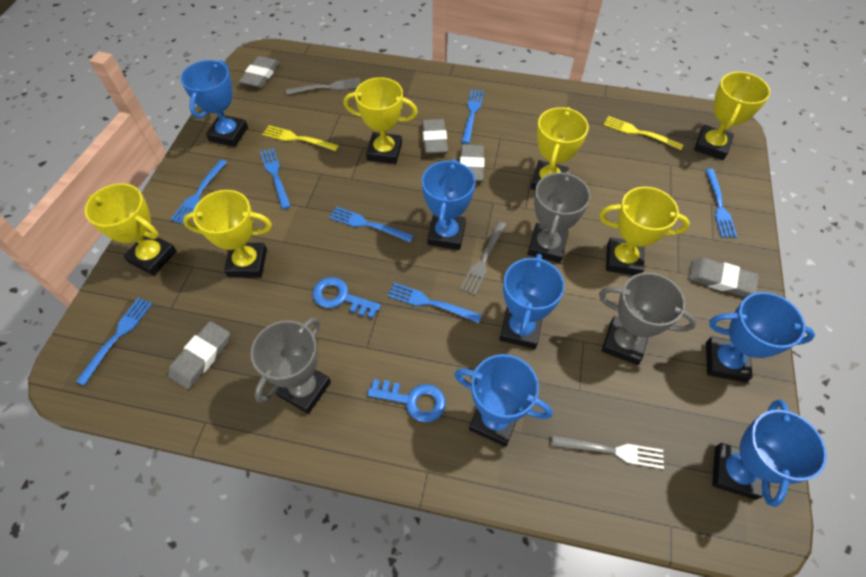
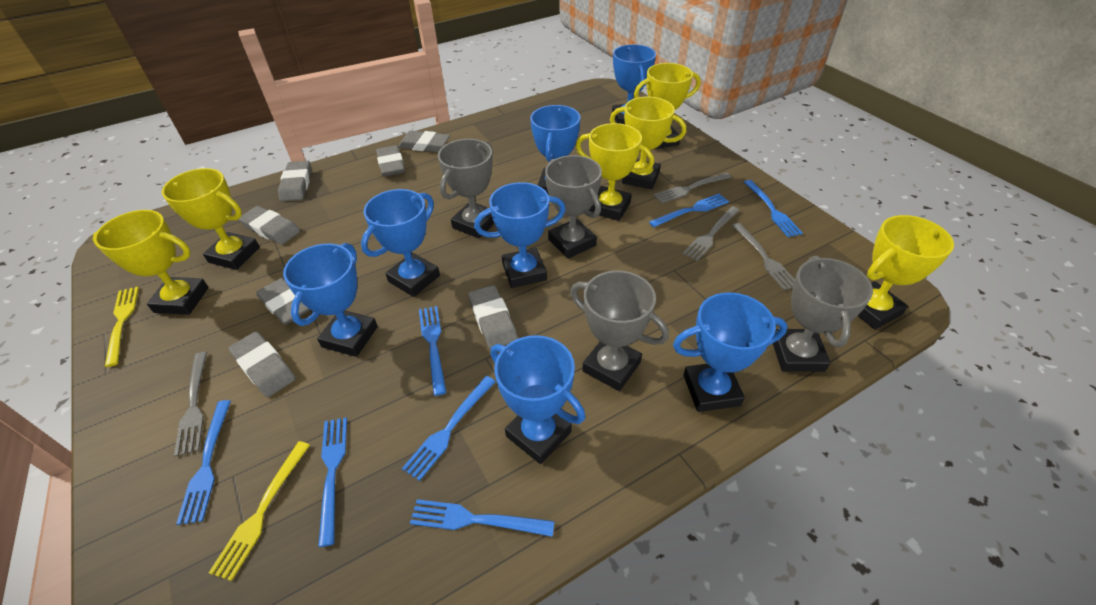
blue key: 2 -> 0
blue trophy: 6 -> 7
grey eraser: 5 -> 7
grey fork: 3 -> 4
grey trophy: 3 -> 4

